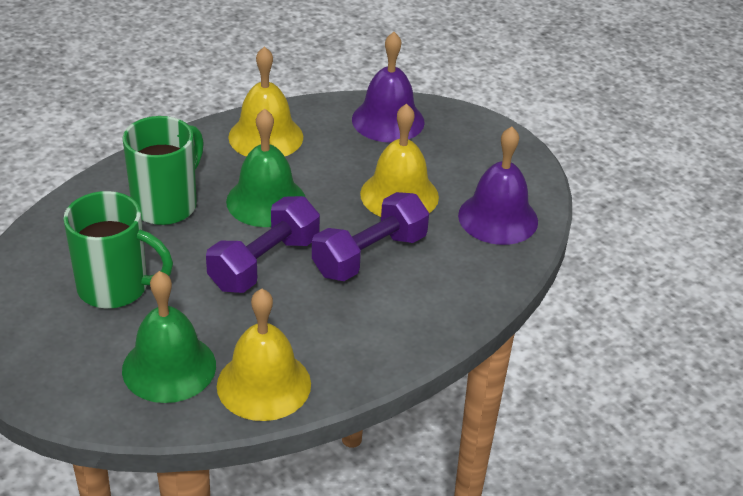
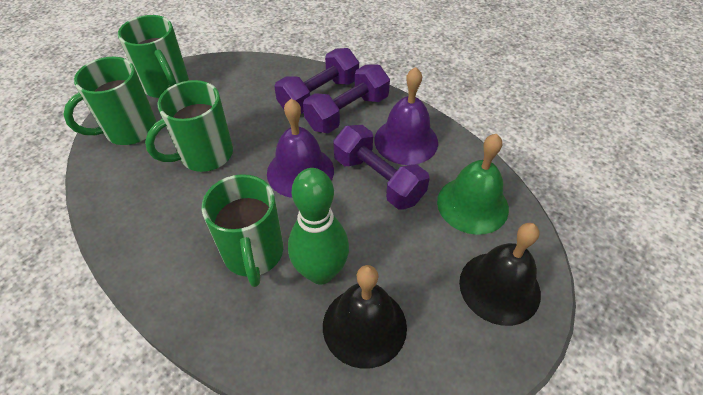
black bell: 0 -> 2
green bell: 2 -> 1
green bowling pin: 0 -> 1
green mug: 2 -> 4
purple dumbbell: 2 -> 3
yellow bell: 3 -> 0

